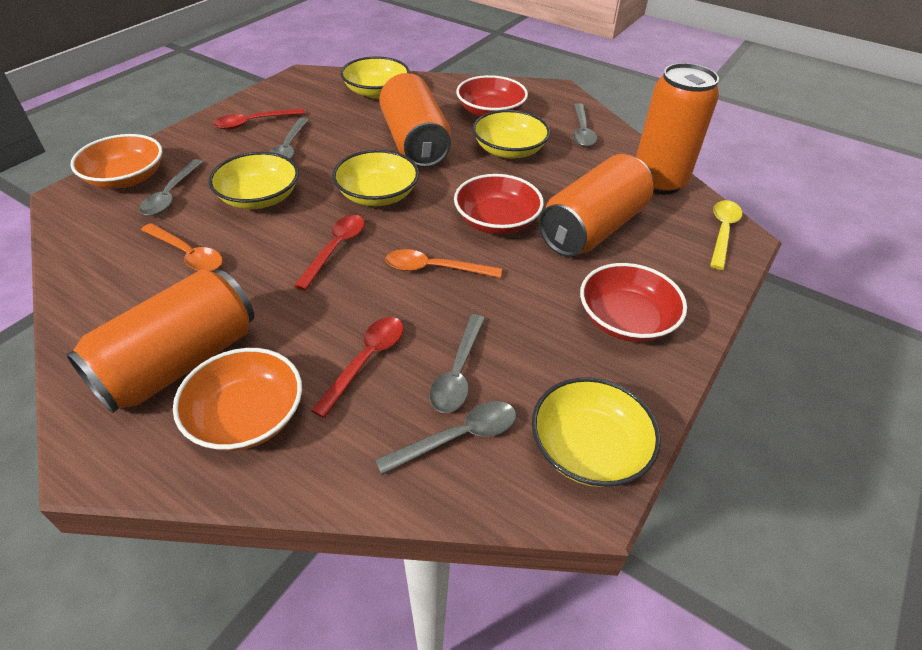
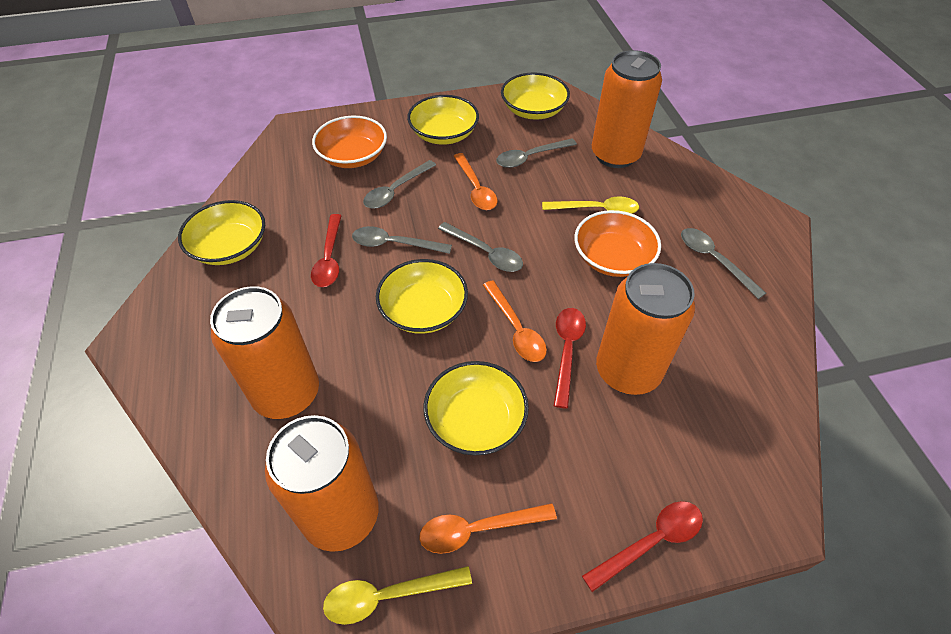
orange spoon: 2 -> 3
red bowl: 3 -> 0
yellow spoon: 1 -> 2

